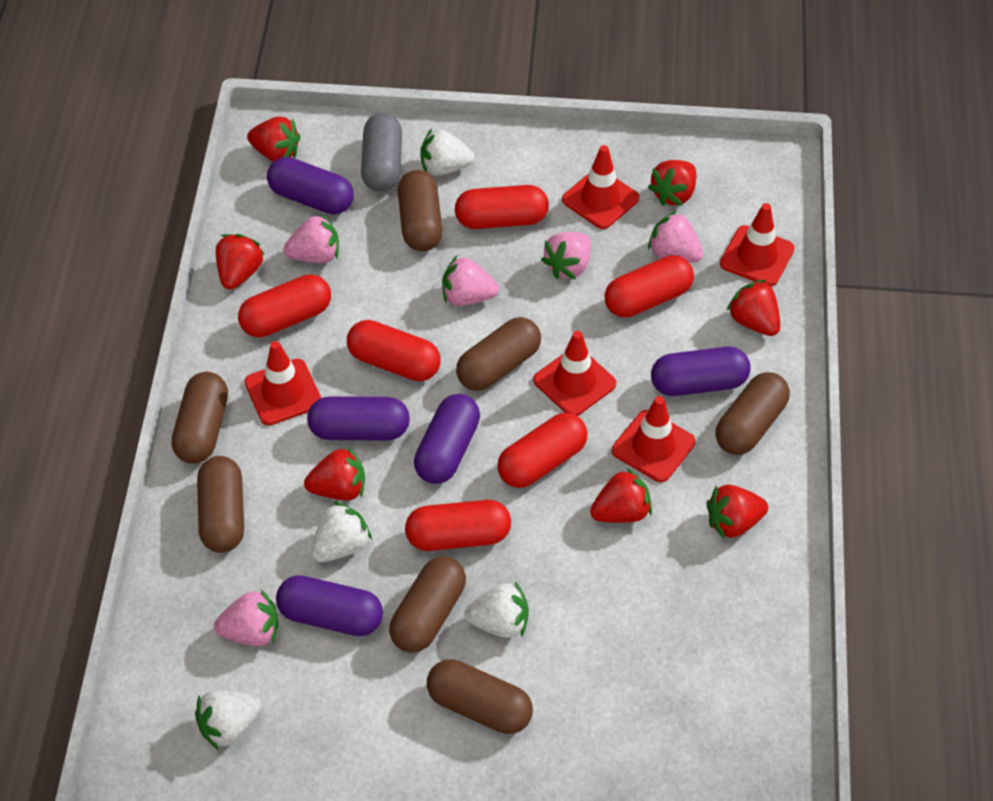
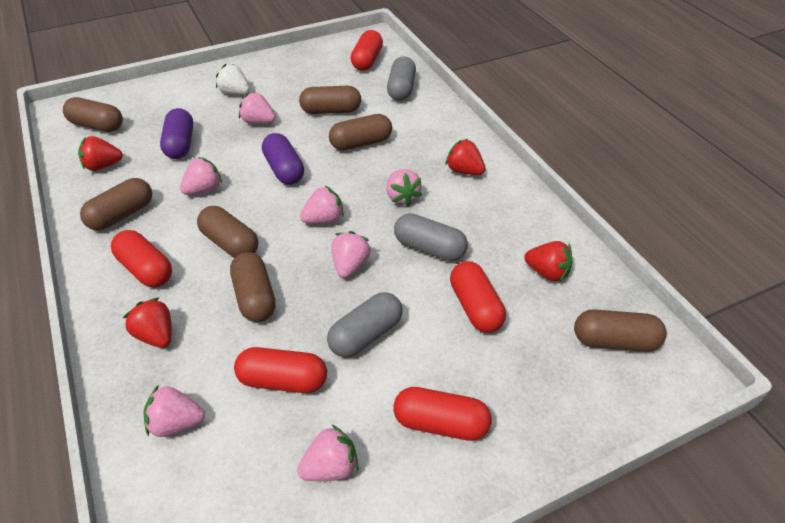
grey capsule: 1 -> 3
pink strawberry: 5 -> 7
purple capsule: 5 -> 2
red capsule: 6 -> 5
red strawberry: 7 -> 4
red traffic cone: 5 -> 0
white strawberry: 4 -> 1

